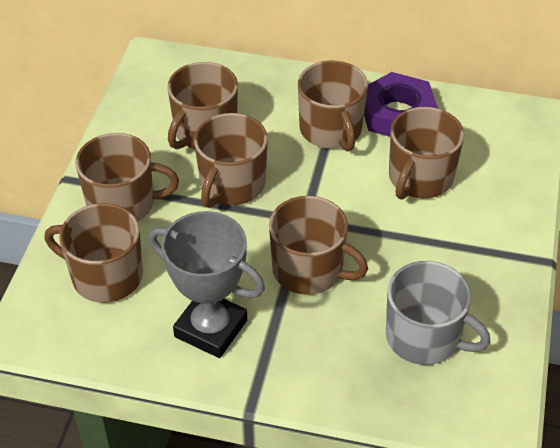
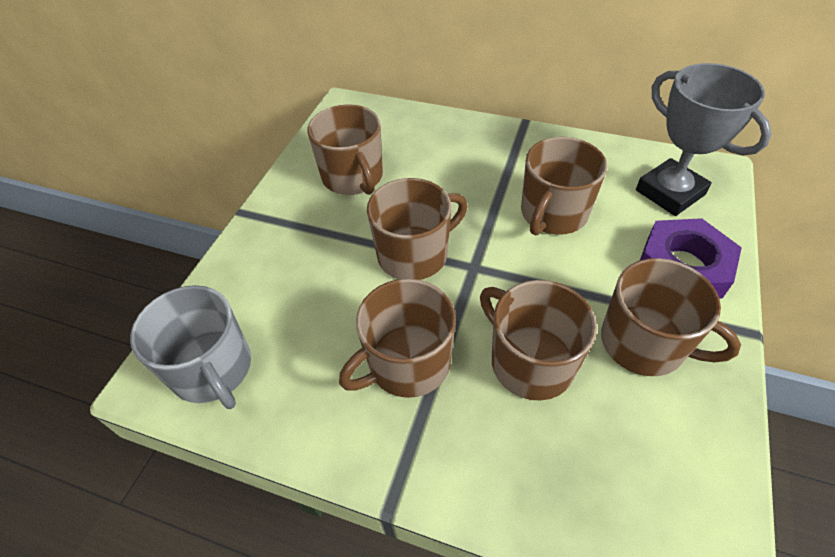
brown mug: 7 -> 6

